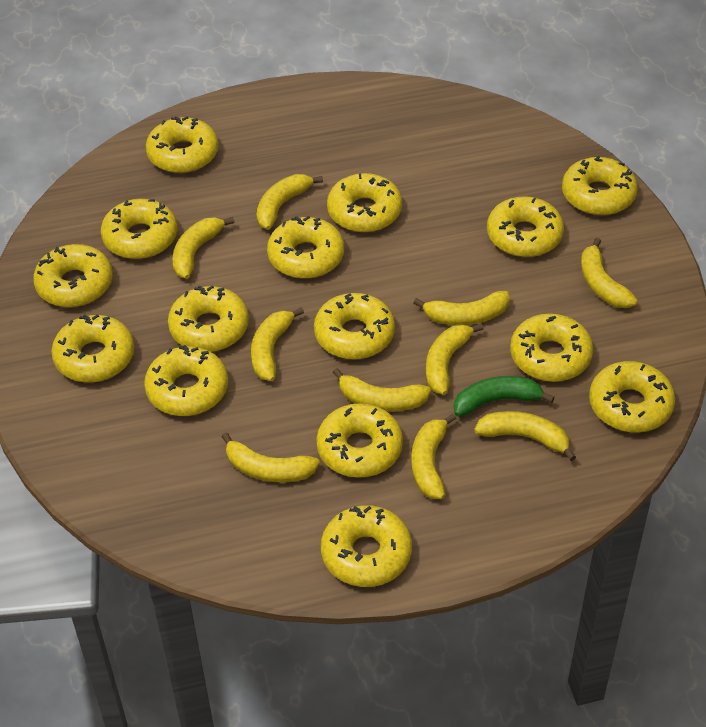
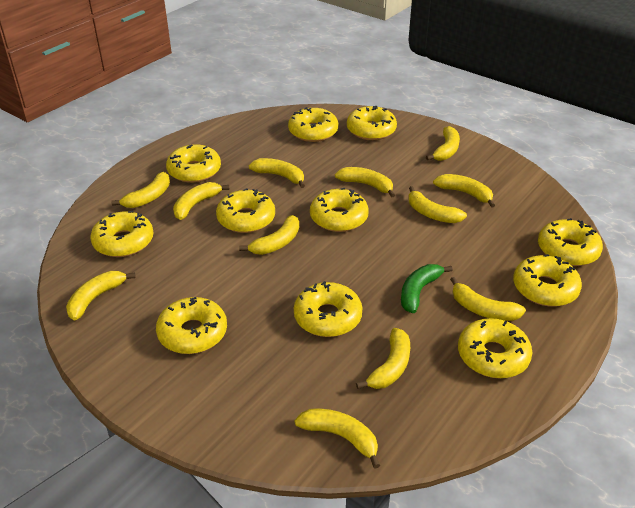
yellow banana: 10 -> 12
yellow donut: 15 -> 11

